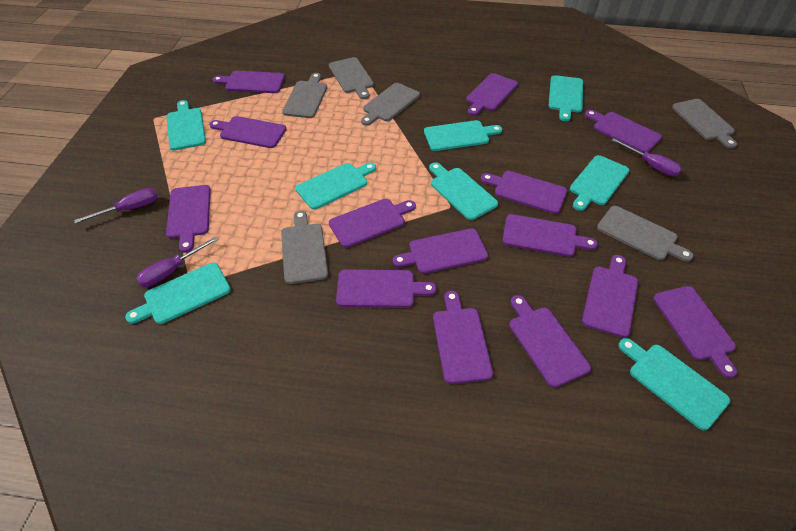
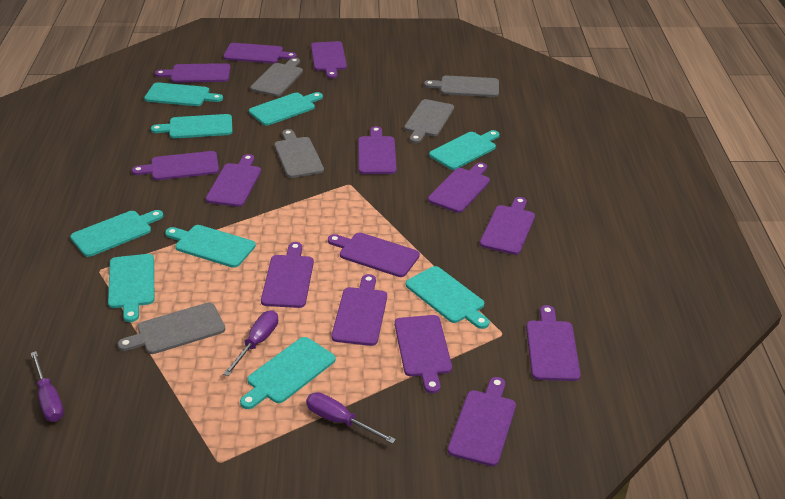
grey cutting board: 6 -> 5
turquoise cutting board: 8 -> 9

